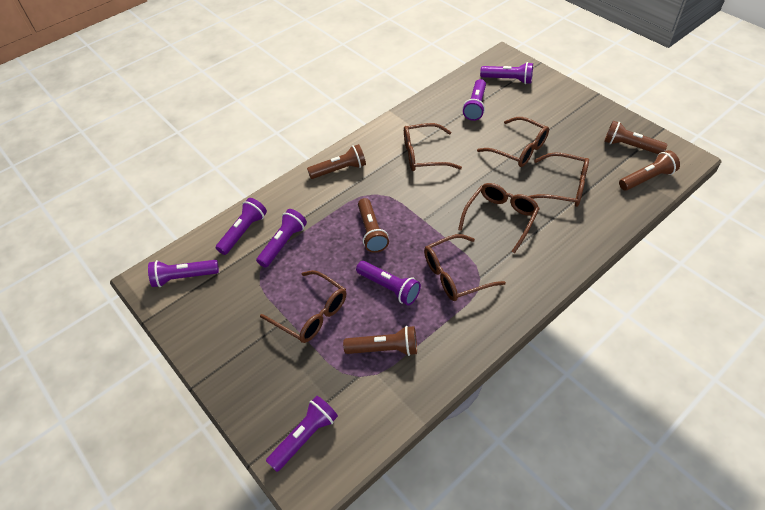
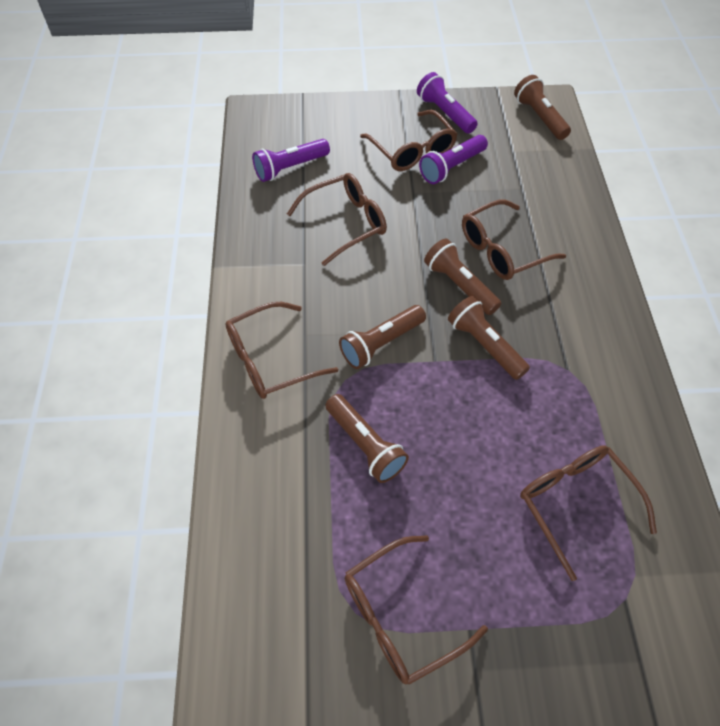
purple flashlight: 7 -> 3

